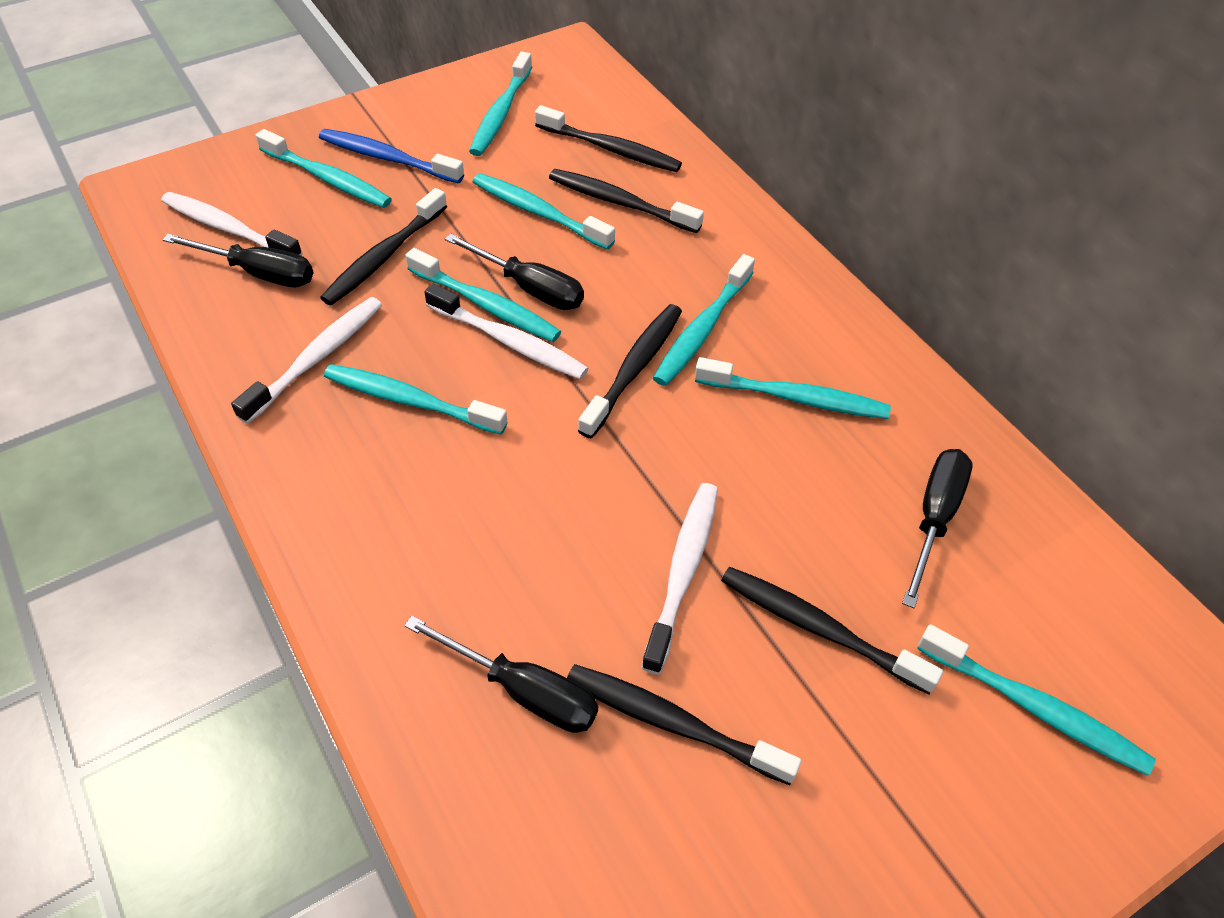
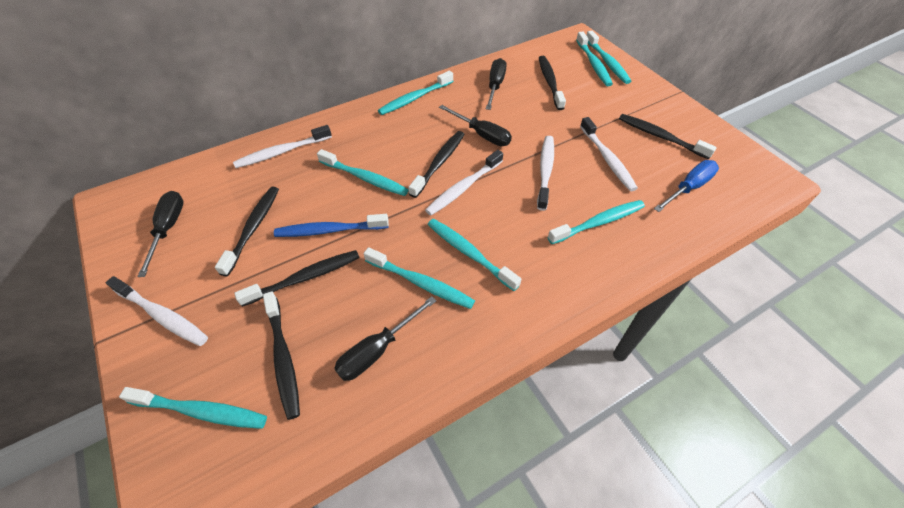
blue screwdriver: 0 -> 1
white toothbrush: 4 -> 5

